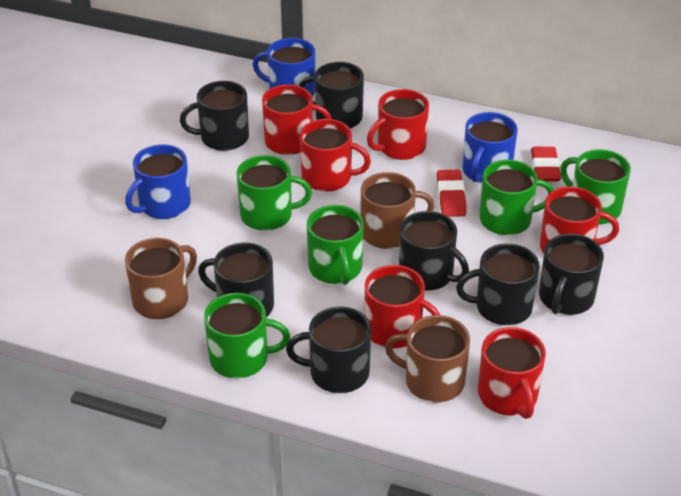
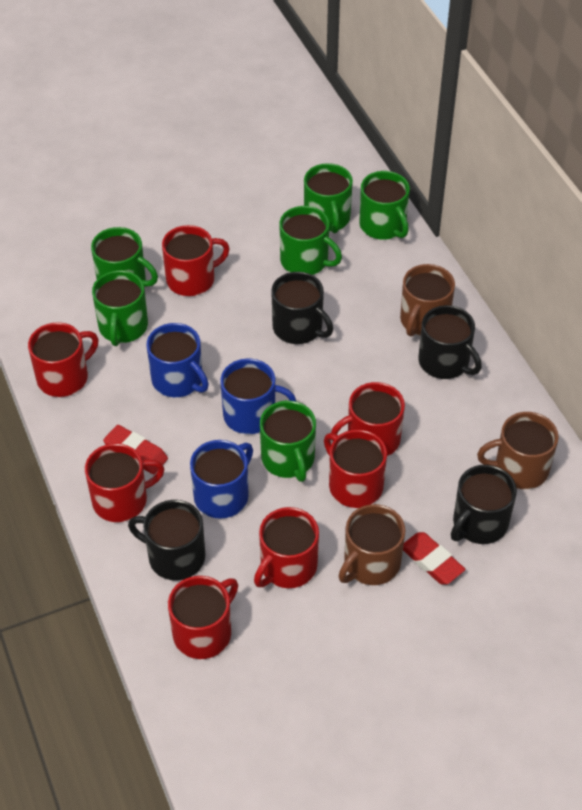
black mug: 7 -> 4
green mug: 5 -> 6
red mug: 6 -> 7

